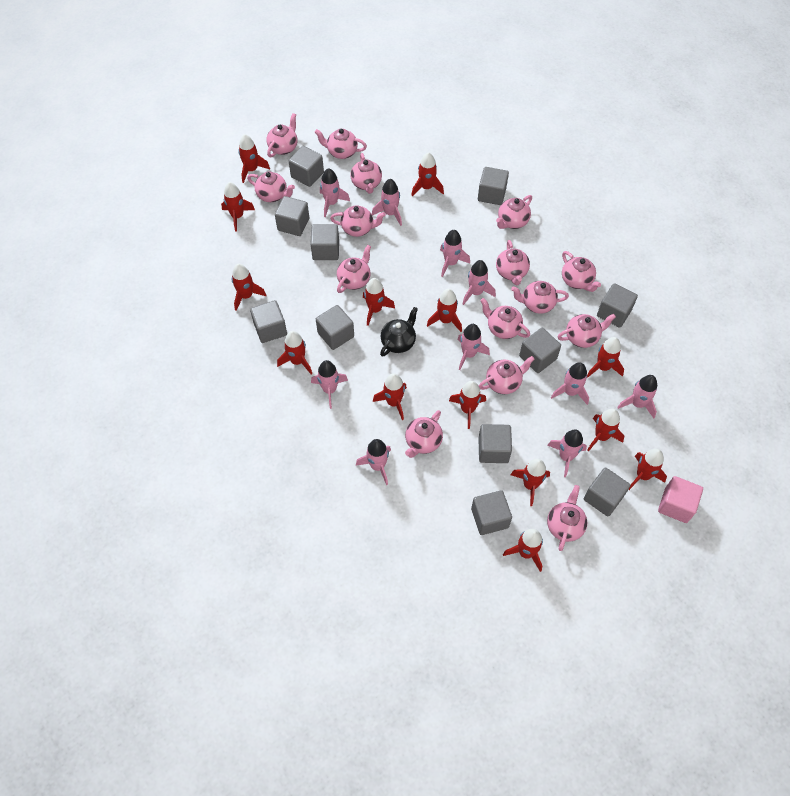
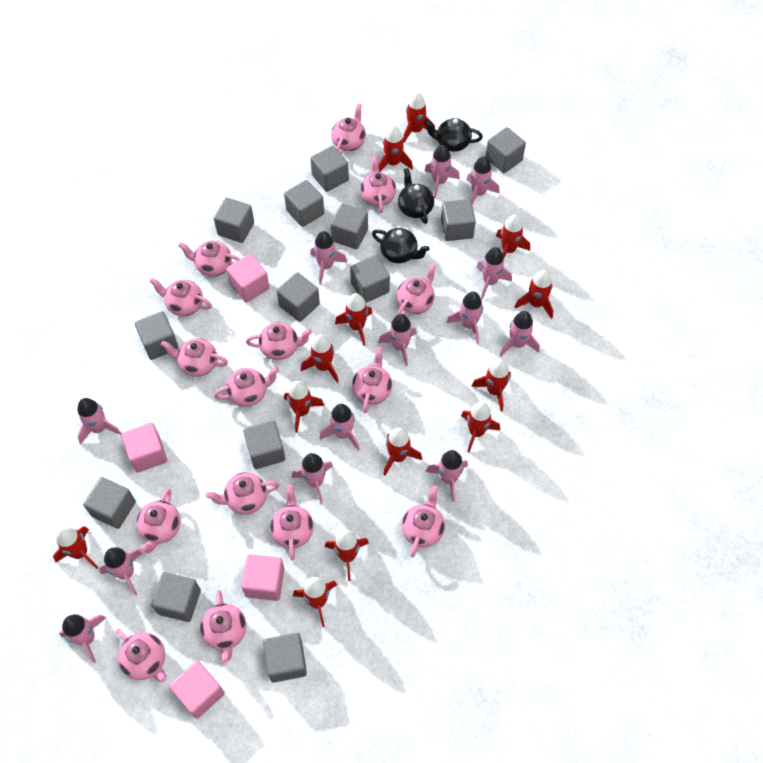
black teapot: 1 -> 3
grey cube: 11 -> 13
pink cube: 1 -> 4
pink rocket: 10 -> 13
red rocket: 14 -> 13

